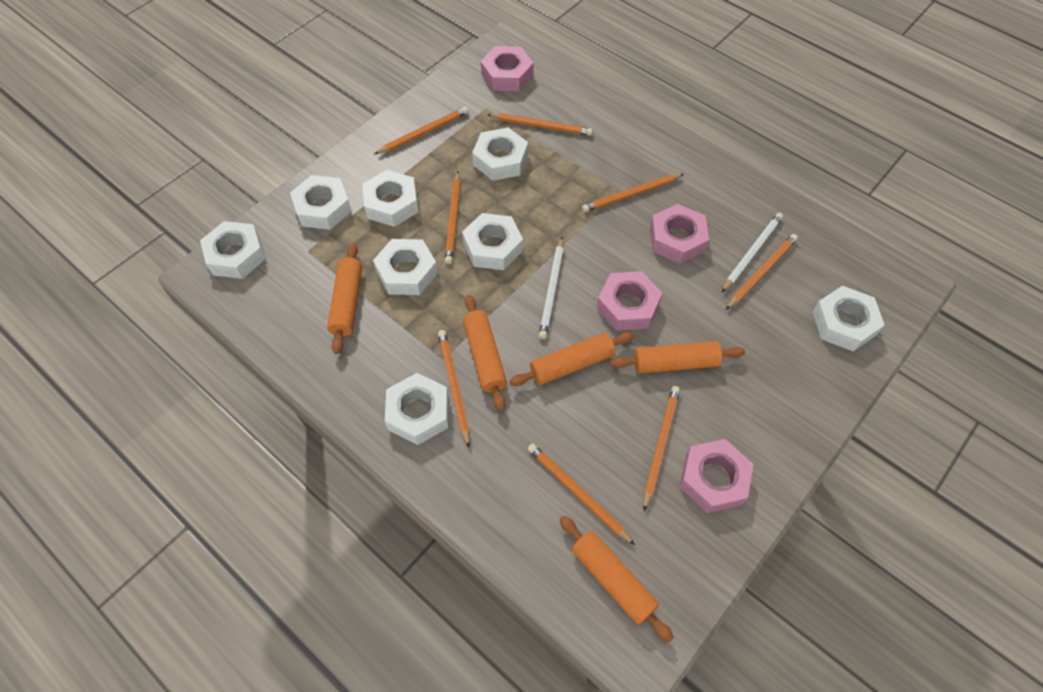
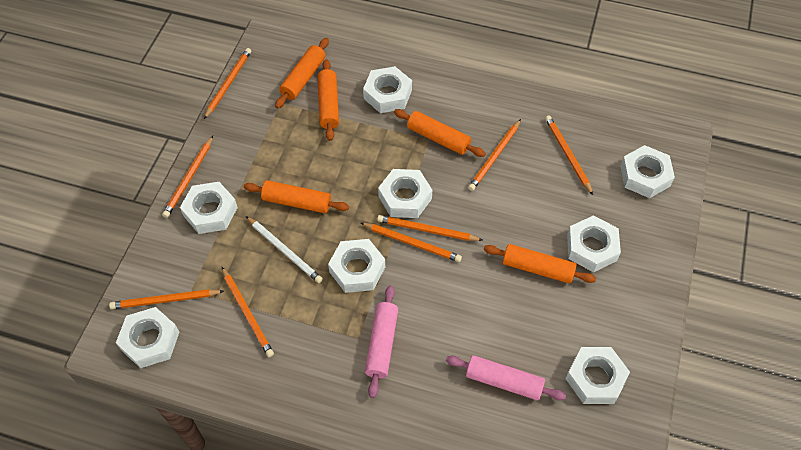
pink nut: 4 -> 0
pink rolling pin: 0 -> 2
white pencil: 2 -> 1

